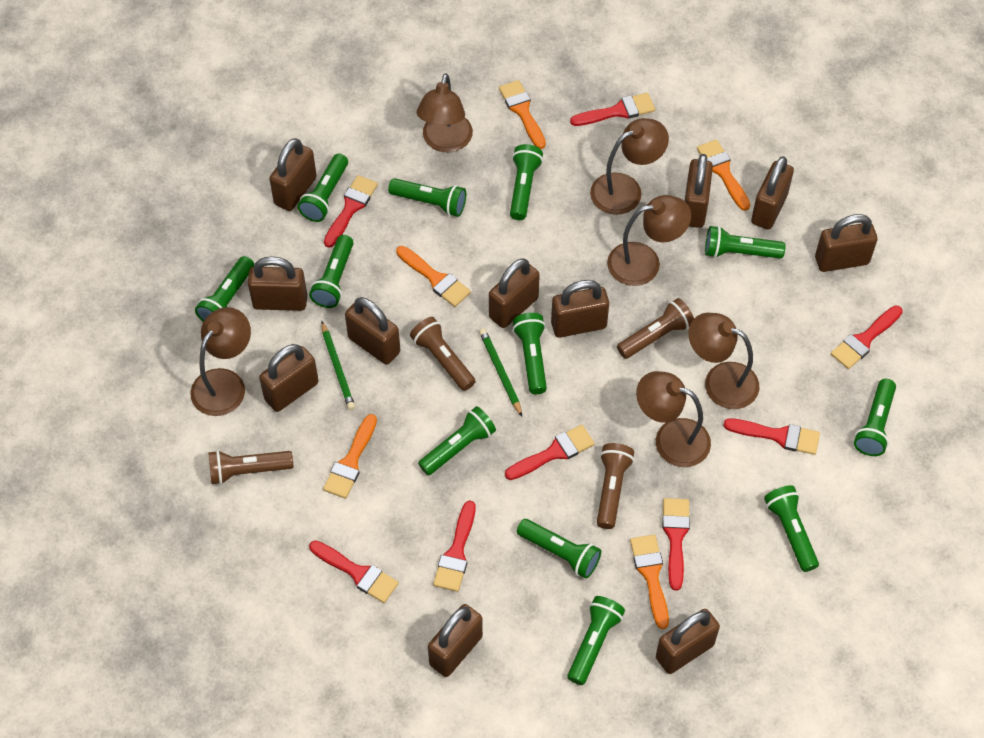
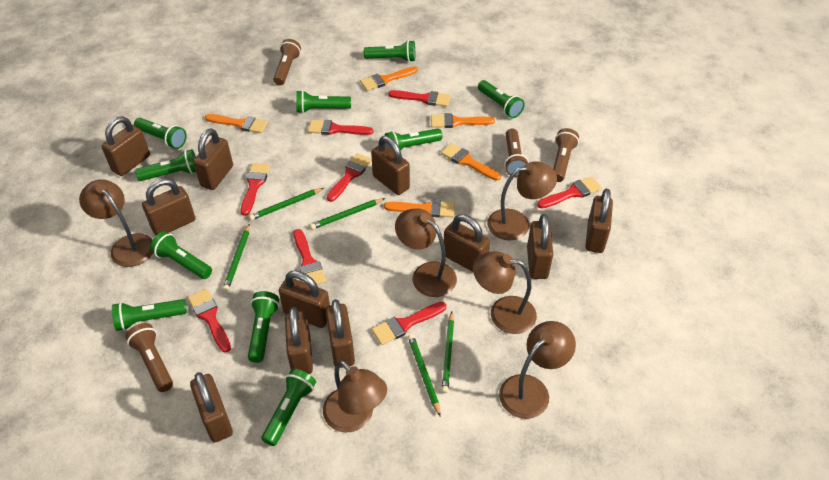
green flashlight: 12 -> 10
green pencil: 2 -> 5

